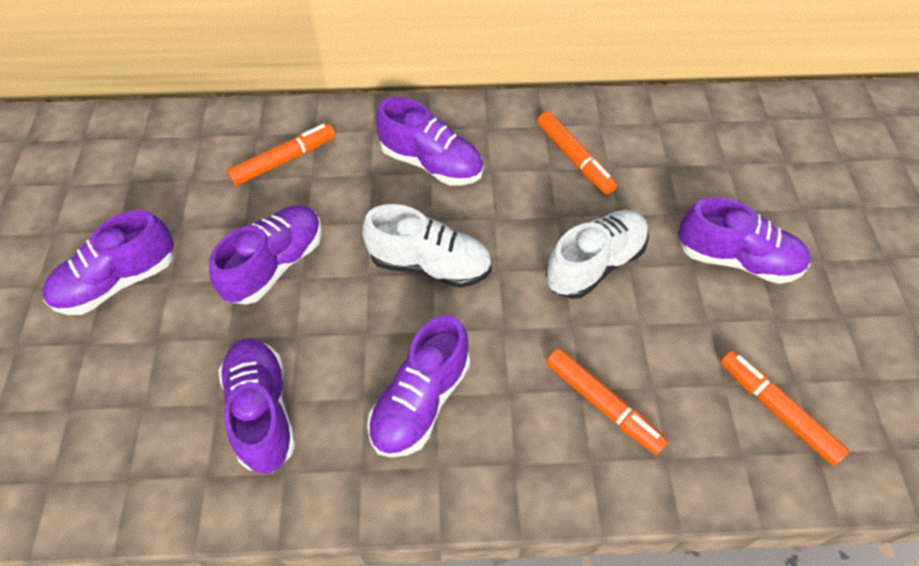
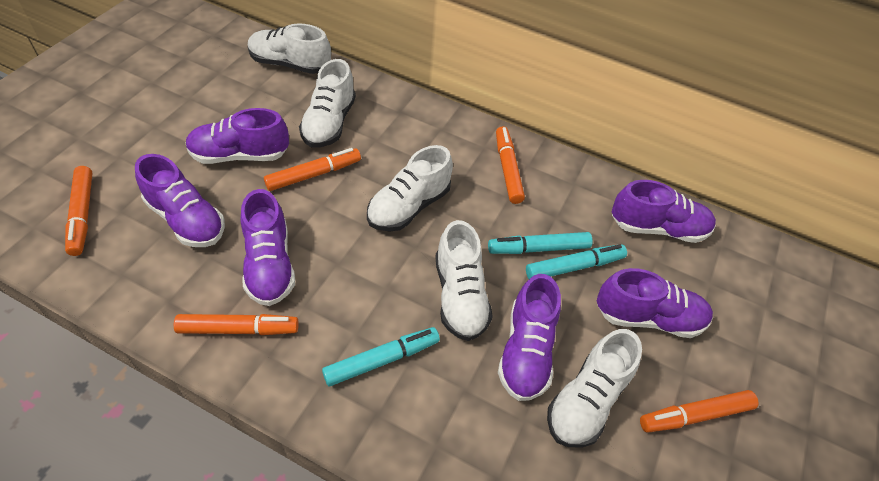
orange marker: 4 -> 5
turquoise marker: 0 -> 3
white shoe: 2 -> 5

